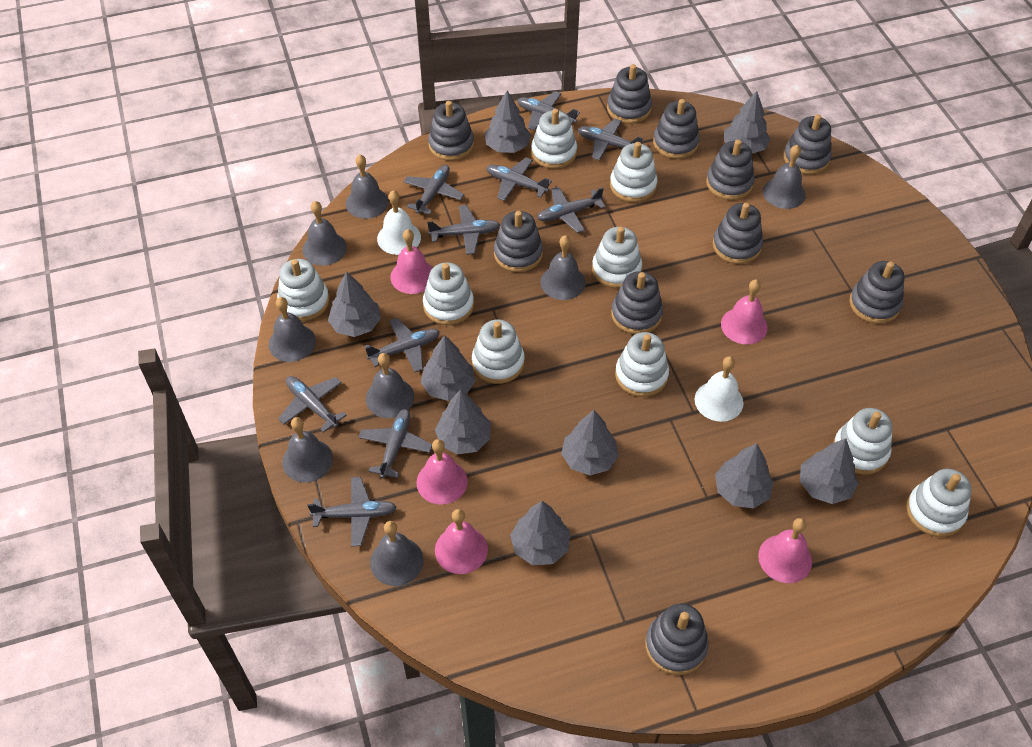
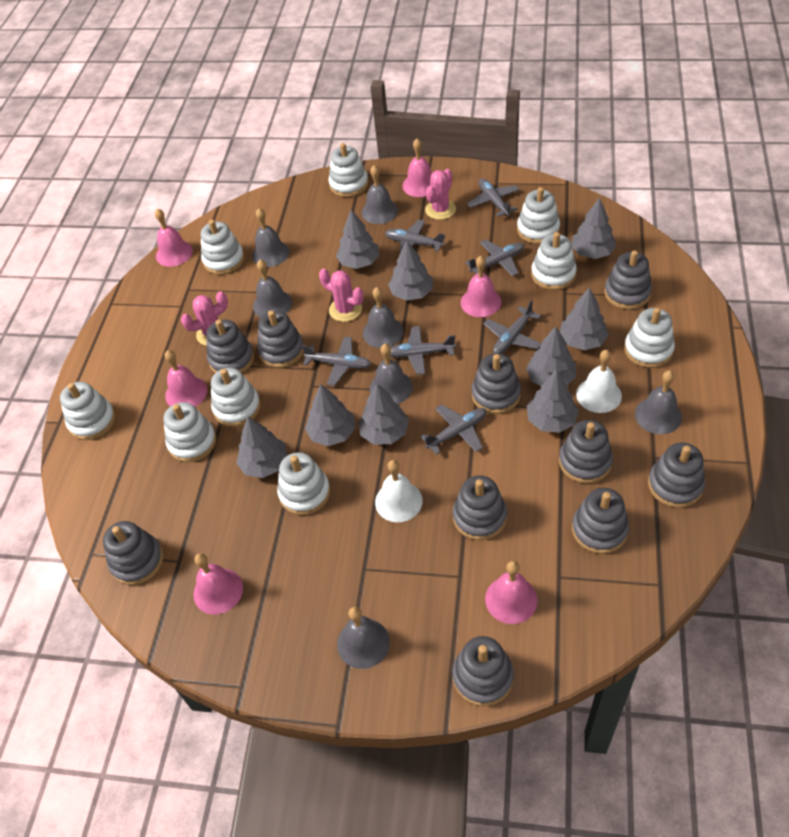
grey bell: 8 -> 7
grey plane: 10 -> 7
pink bell: 5 -> 6
pink cactus: 0 -> 3

